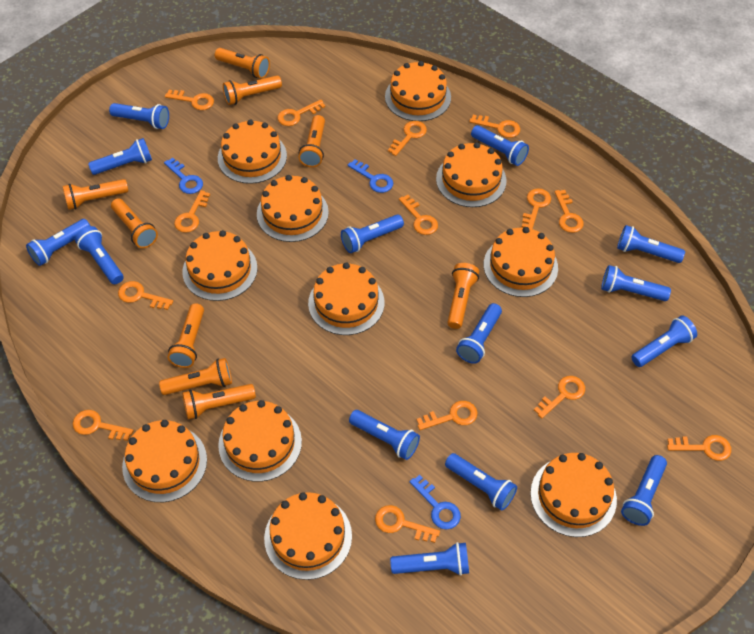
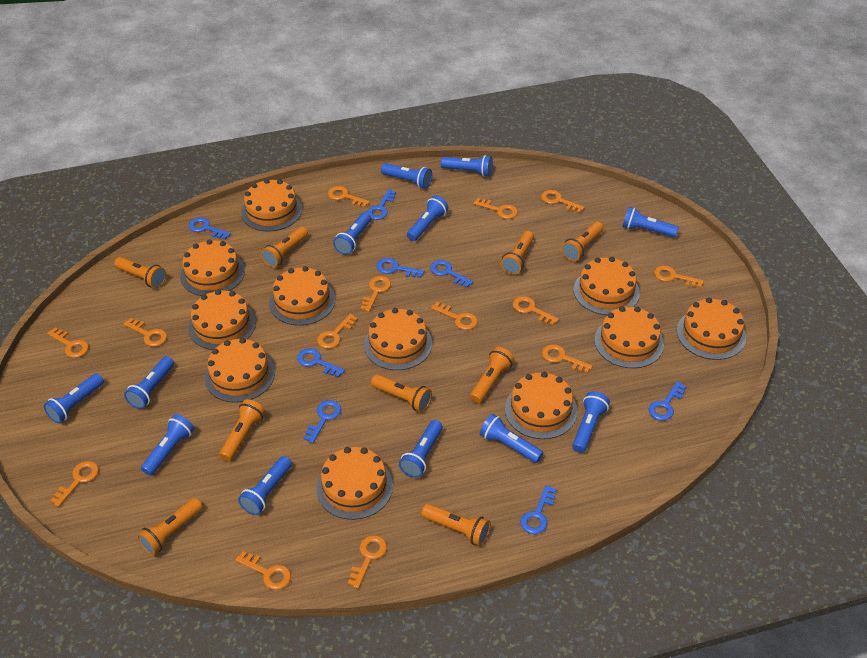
blue flashlight: 14 -> 12
blue key: 3 -> 8

